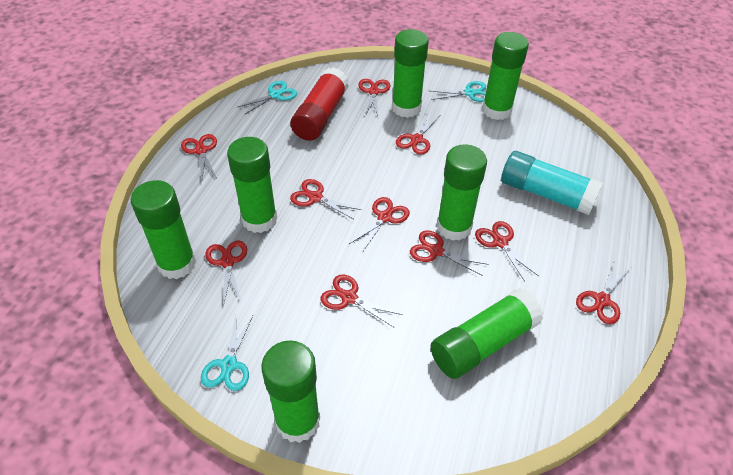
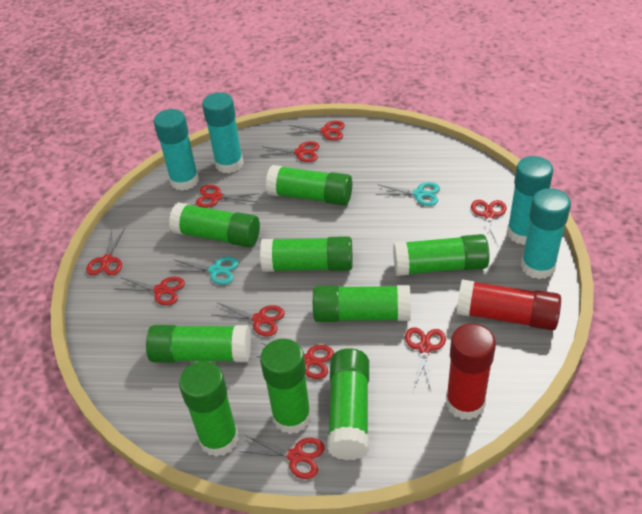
green glue stick: 7 -> 9
red glue stick: 1 -> 2
turquoise glue stick: 1 -> 4
turquoise scissors: 3 -> 2

